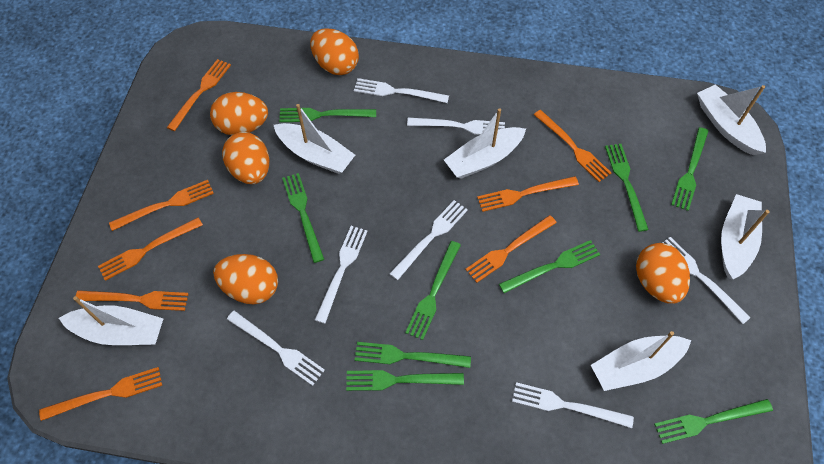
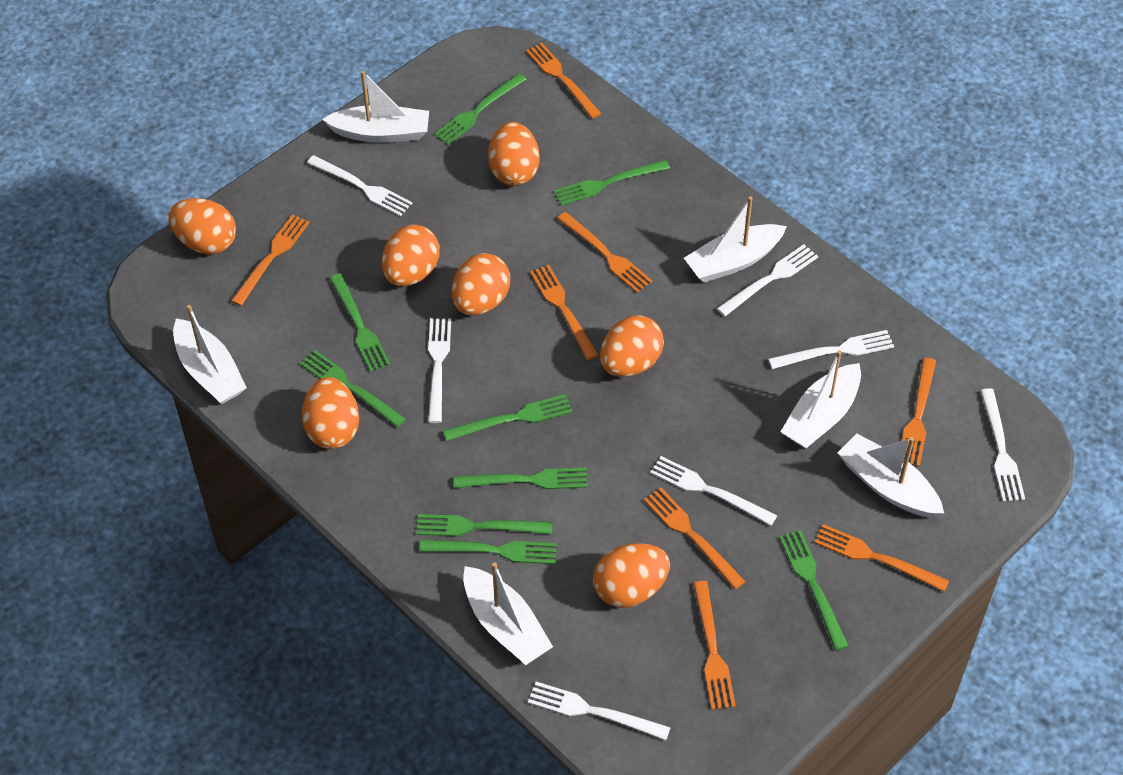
orange egg: 5 -> 7

